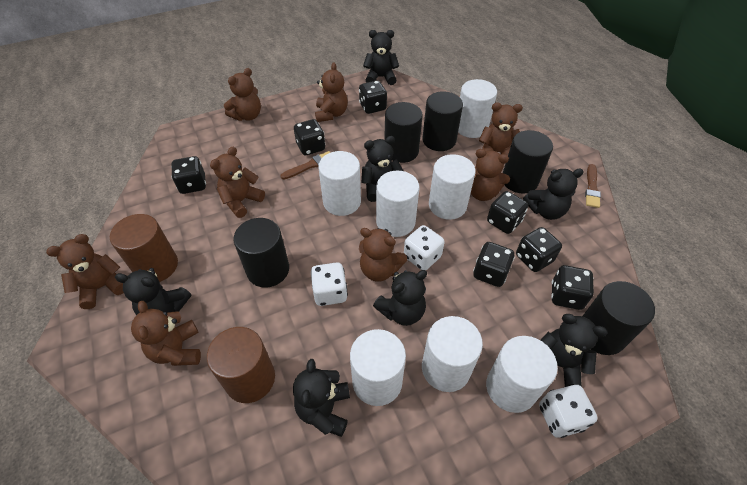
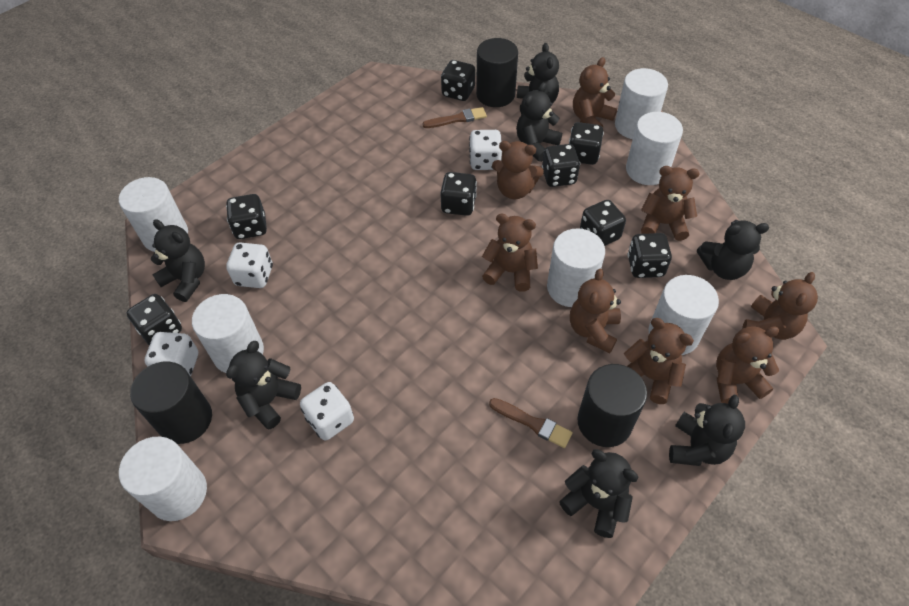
black cylinder: 5 -> 3
black dice: 7 -> 8
brown cylinder: 2 -> 0
white dice: 3 -> 4

